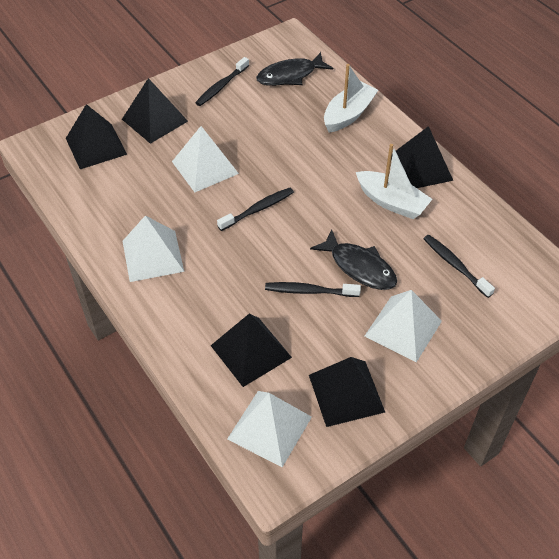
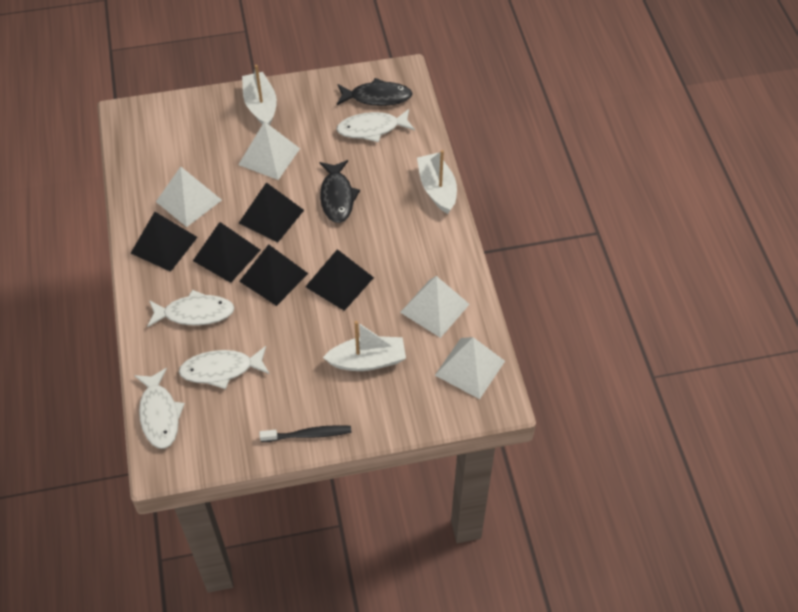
black toothbrush: 4 -> 1
white boat: 2 -> 3
white fish: 0 -> 4

